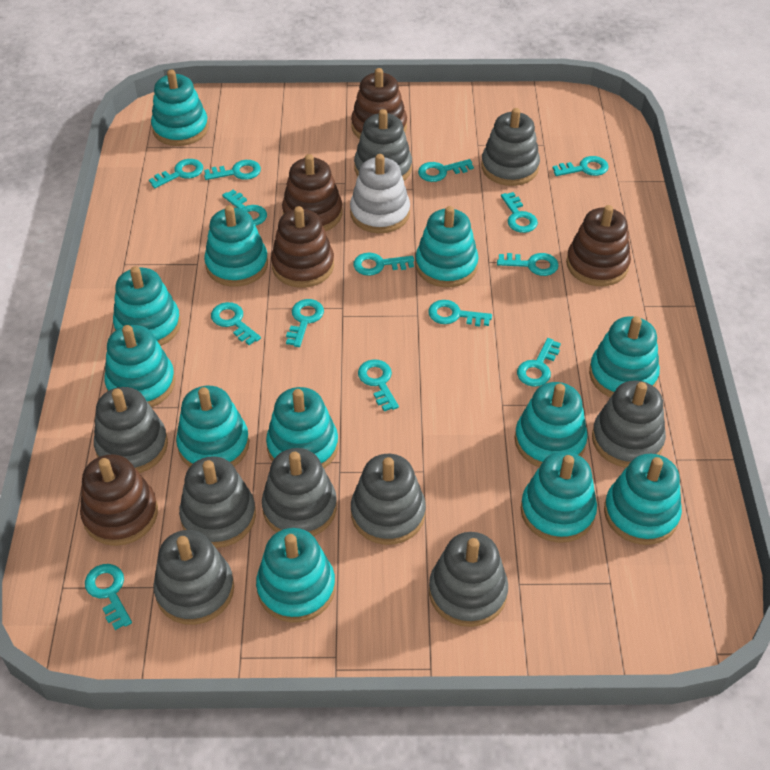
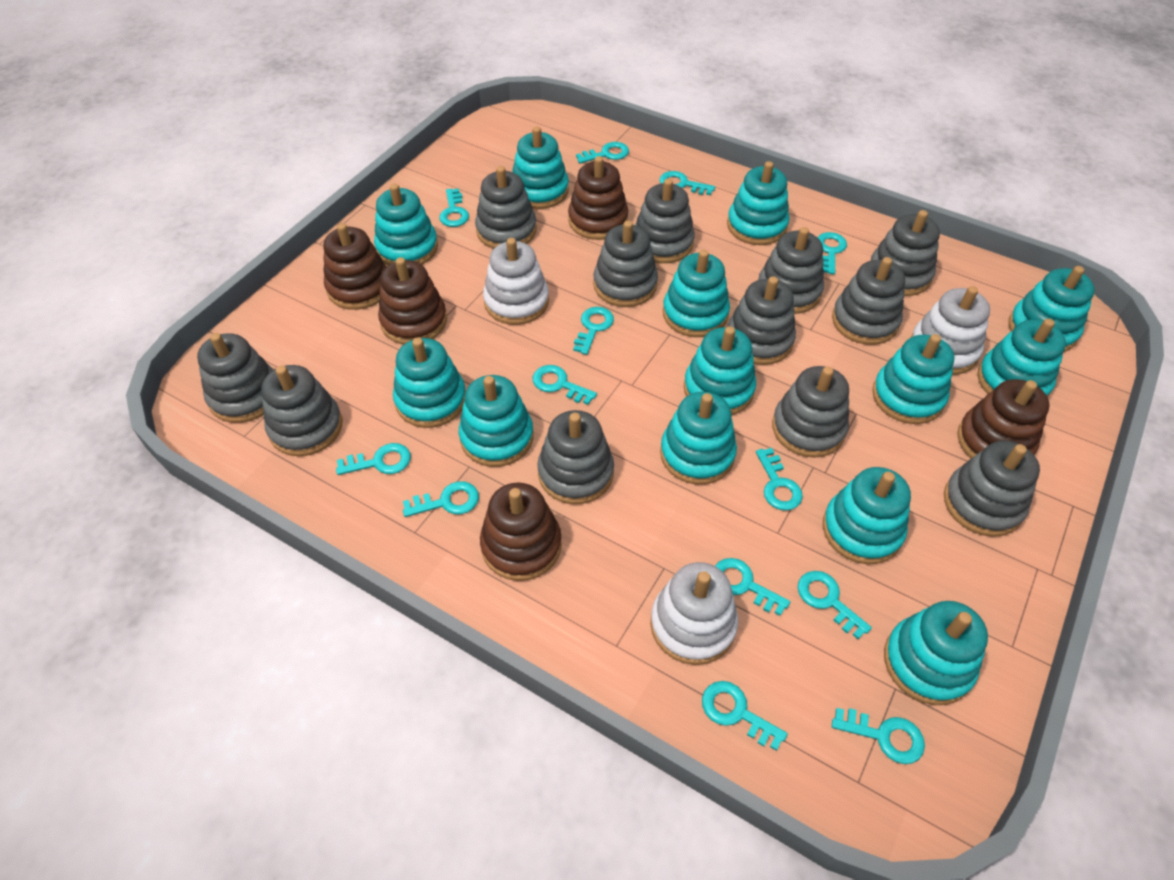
grey stacking toy: 9 -> 12
turquoise key: 14 -> 13
turquoise stacking toy: 12 -> 13
white stacking toy: 1 -> 3

